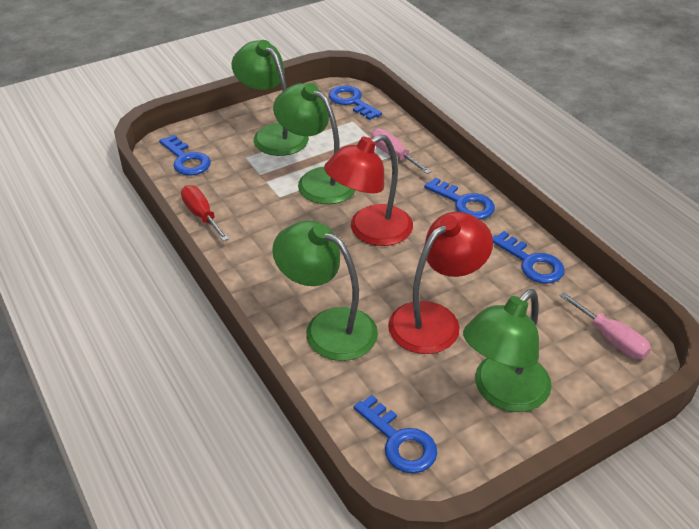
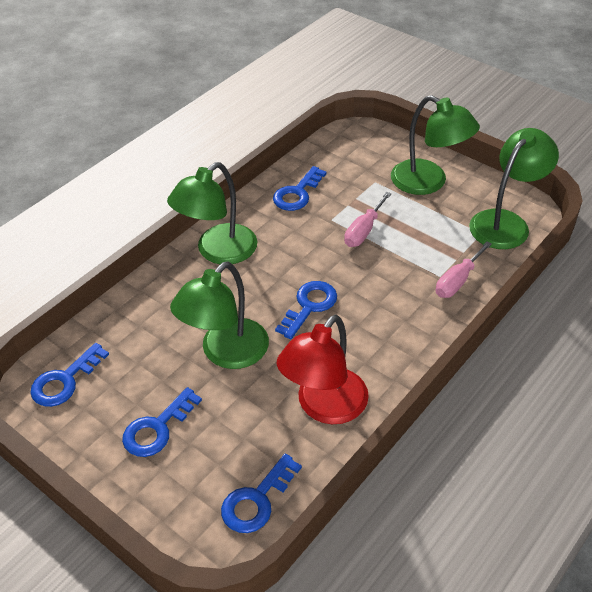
red lamp: 2 -> 1
red screwdriver: 1 -> 0

